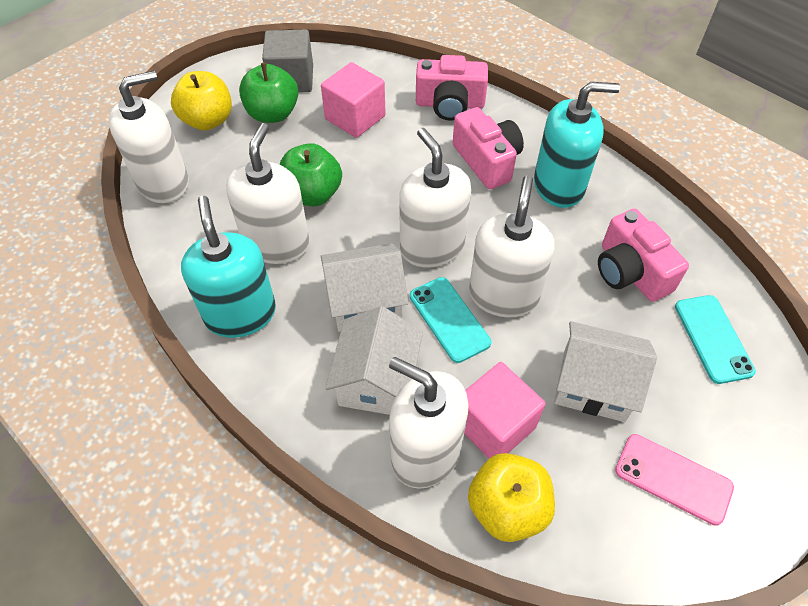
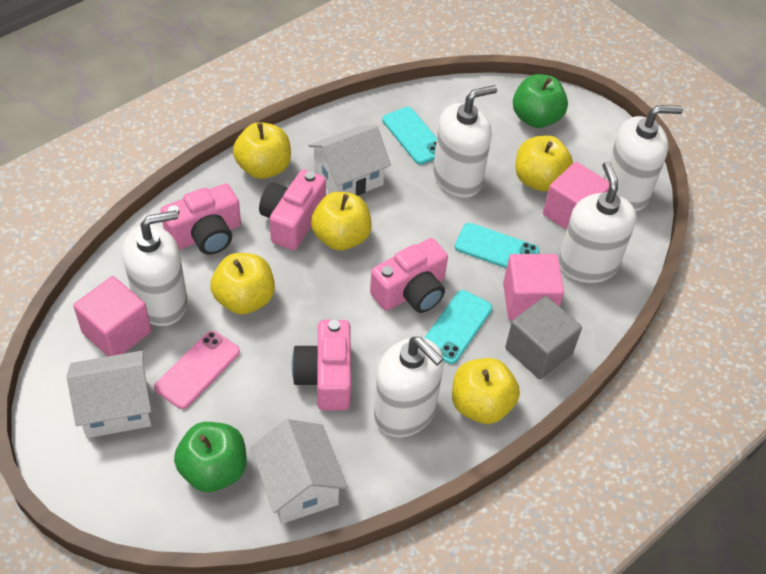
pink camera: 3 -> 4
pink cube: 2 -> 3
turquoise phone: 2 -> 3
turquoise soap dispenser: 2 -> 0
yellow apple: 2 -> 5

